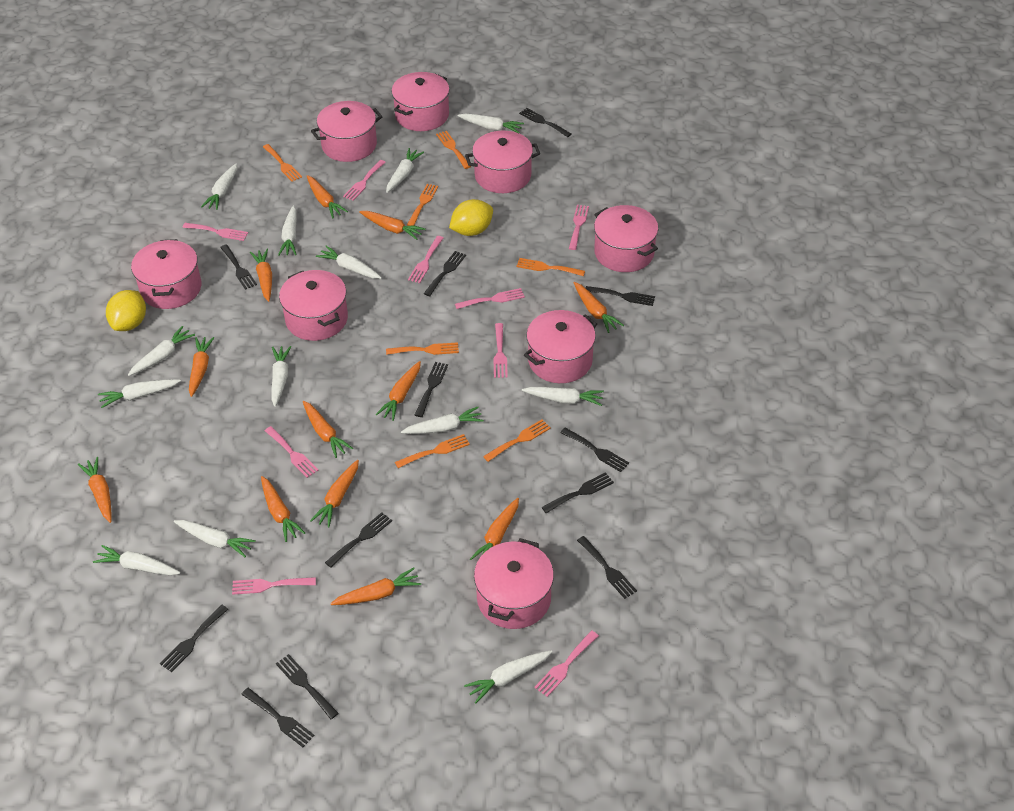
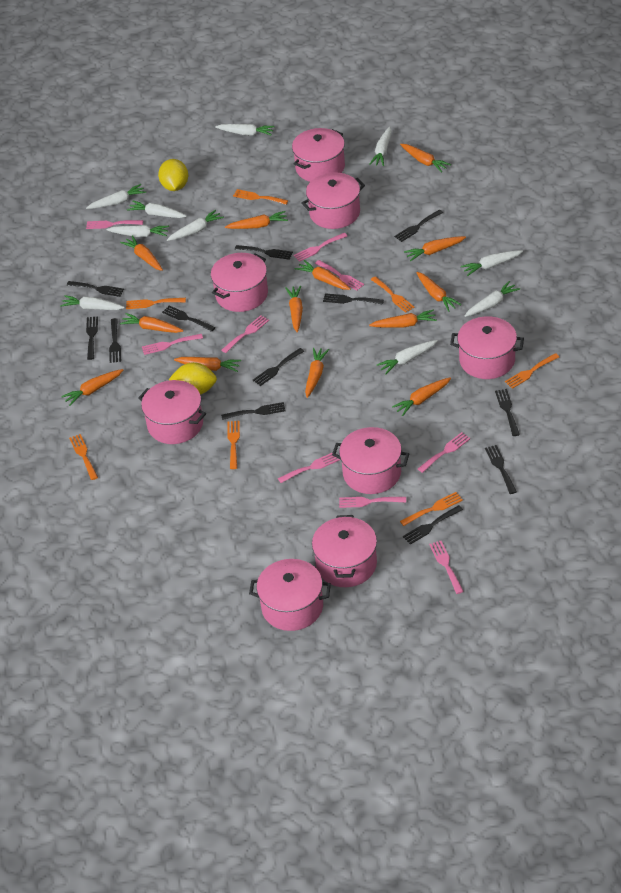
orange carrot: 12 -> 13
white carrot: 13 -> 10

